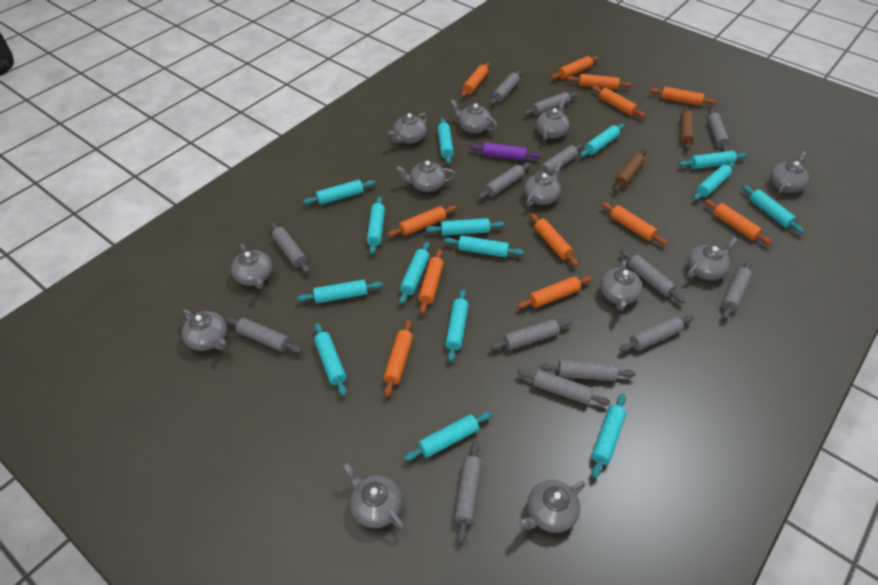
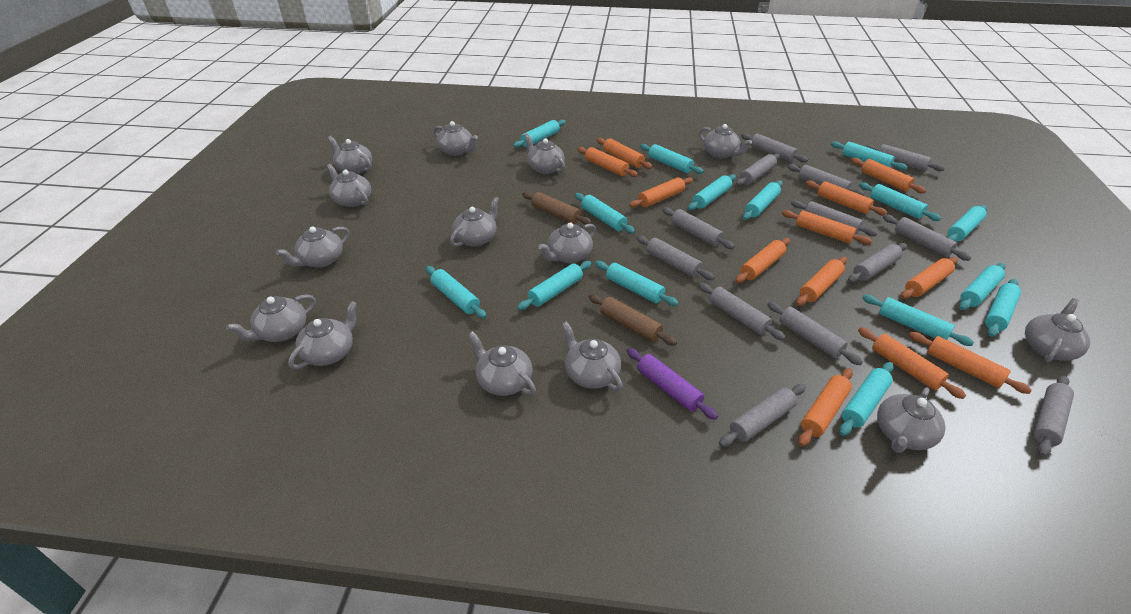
grey rolling pin: 14 -> 13
grey teapot: 12 -> 14

